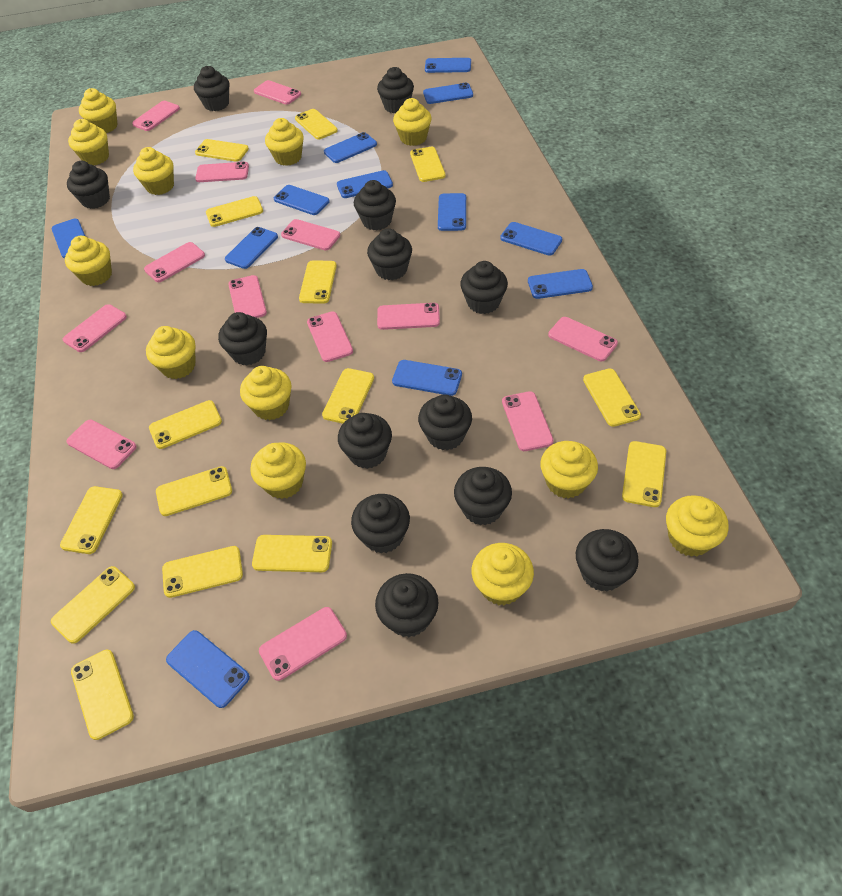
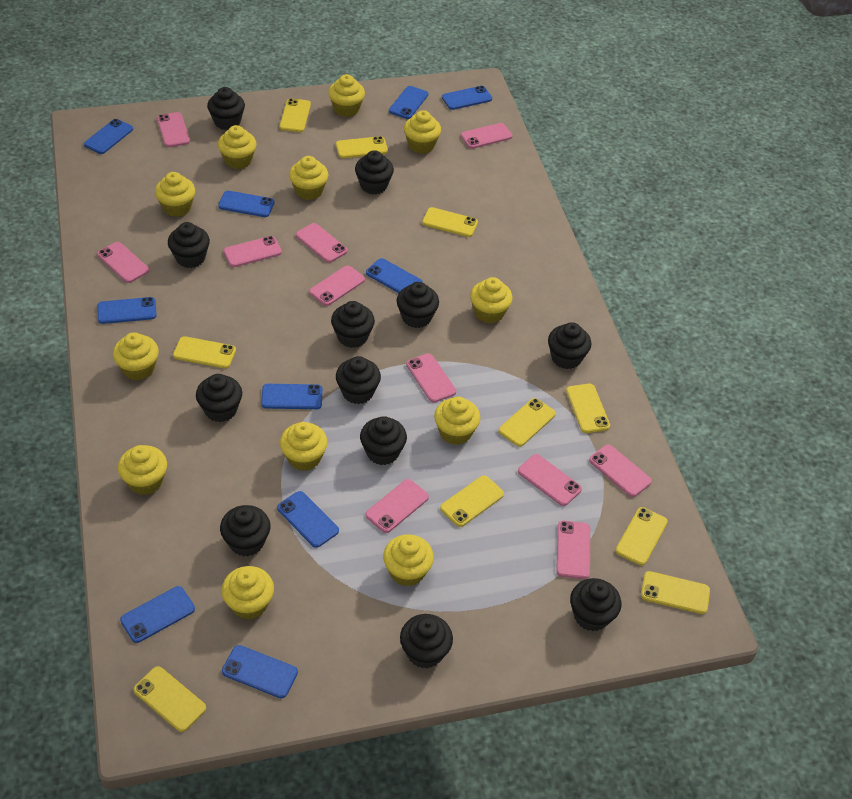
black cupcake: 13 -> 12
blue phone: 12 -> 10
pink phone: 13 -> 11
yellow phone: 15 -> 10

